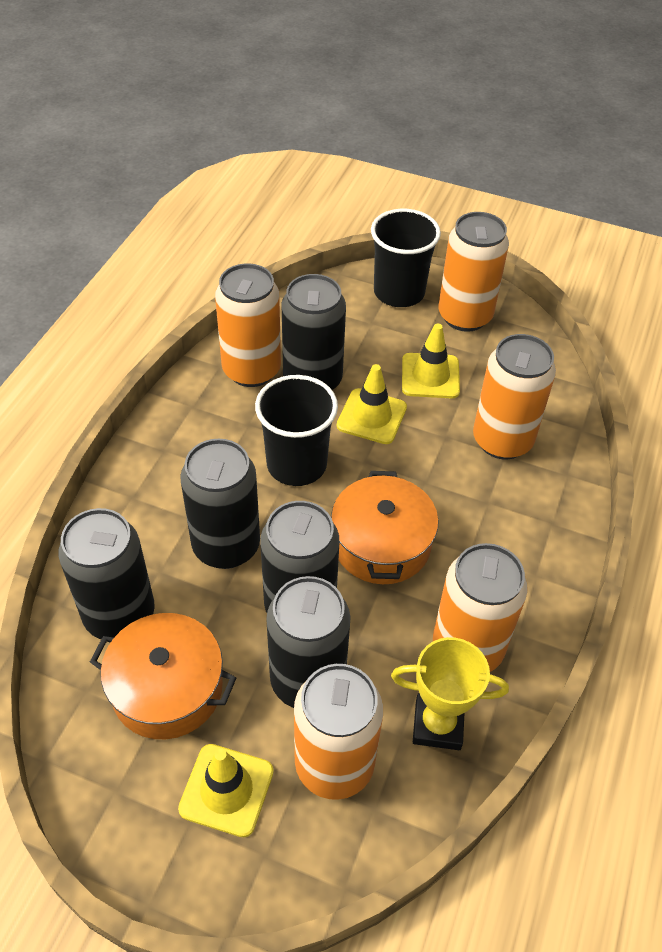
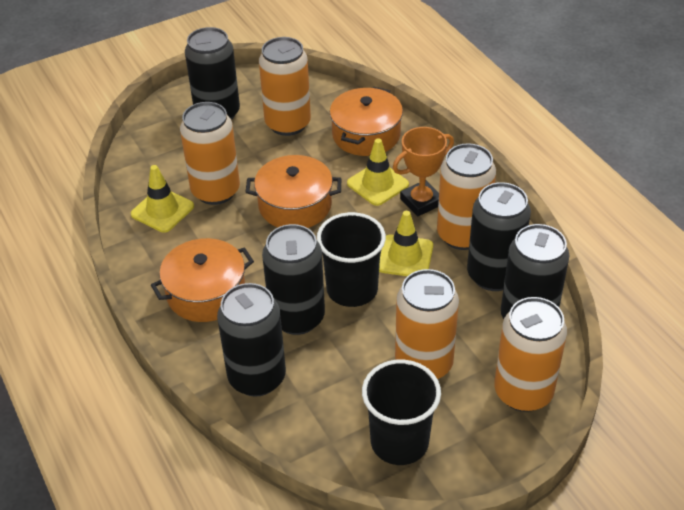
orange pot: 2 -> 3
orange trophy: 0 -> 1
yellow trophy: 1 -> 0

